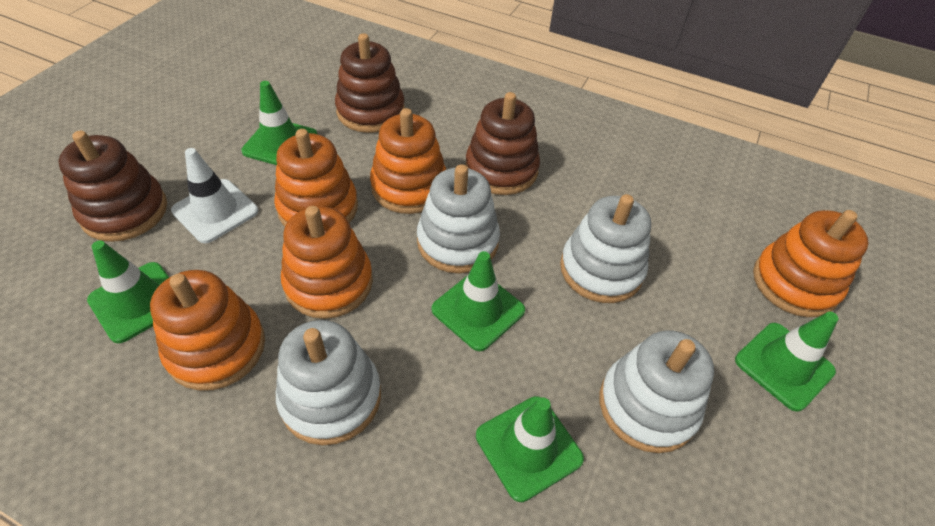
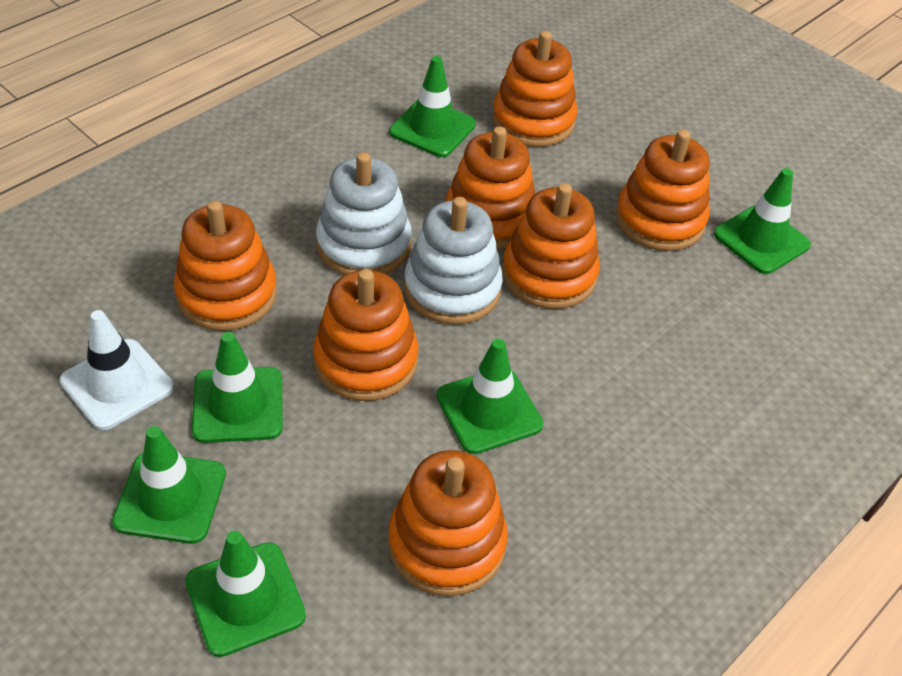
brown stacking toy: 3 -> 0
green traffic cone: 5 -> 6
orange stacking toy: 5 -> 7
white stacking toy: 4 -> 2

